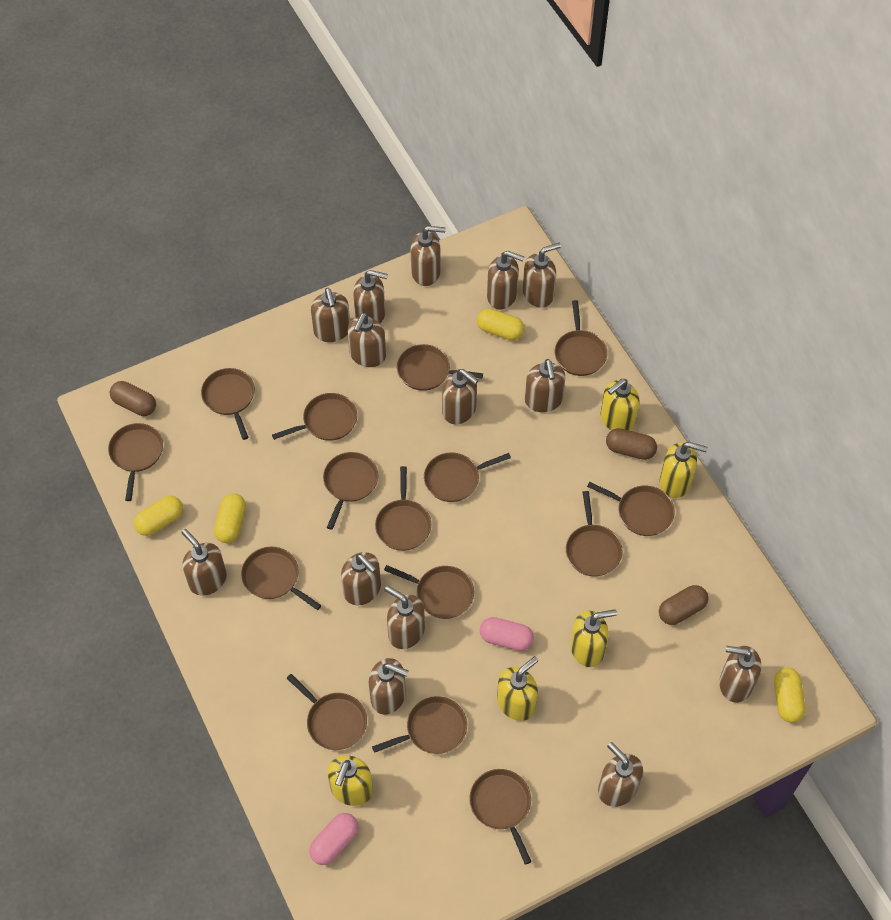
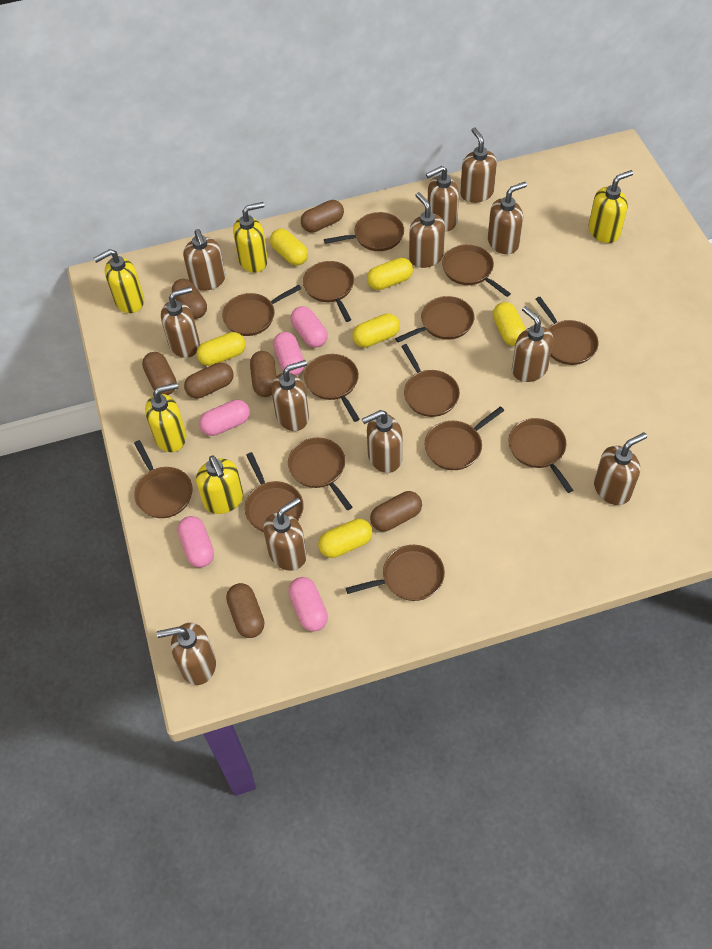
brown capsule: 3 -> 7
brown pan: 15 -> 14
brown soap dispenser: 14 -> 12
pink capsule: 2 -> 5
yellow capsule: 4 -> 6

